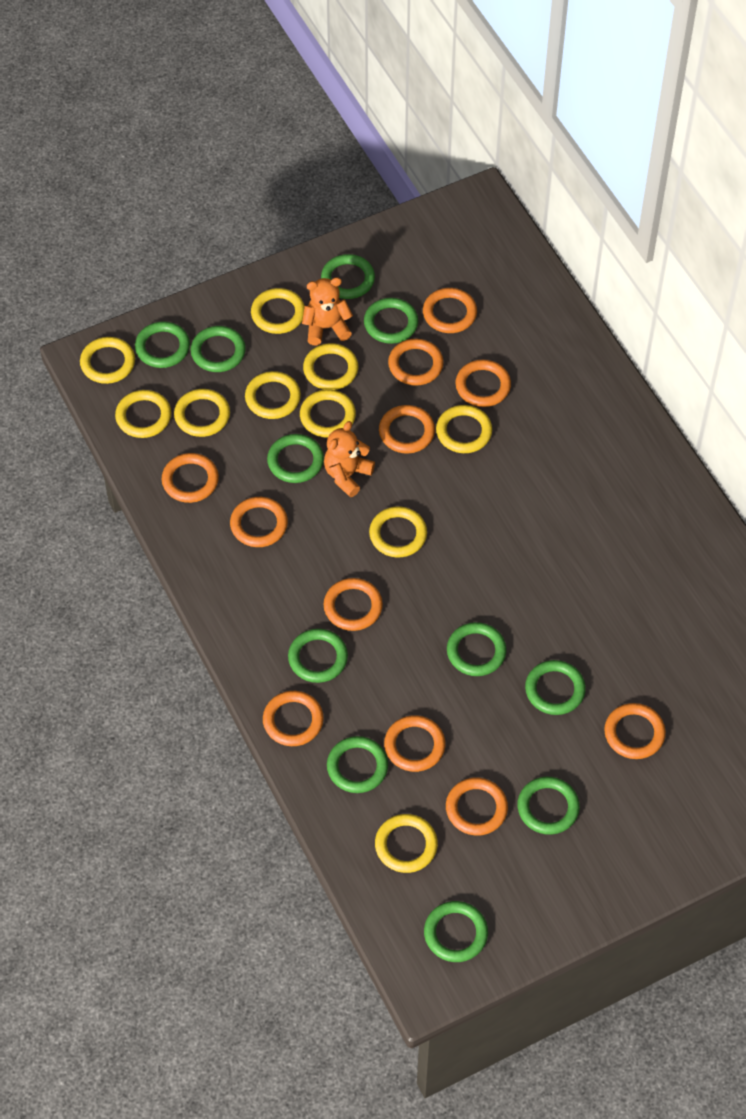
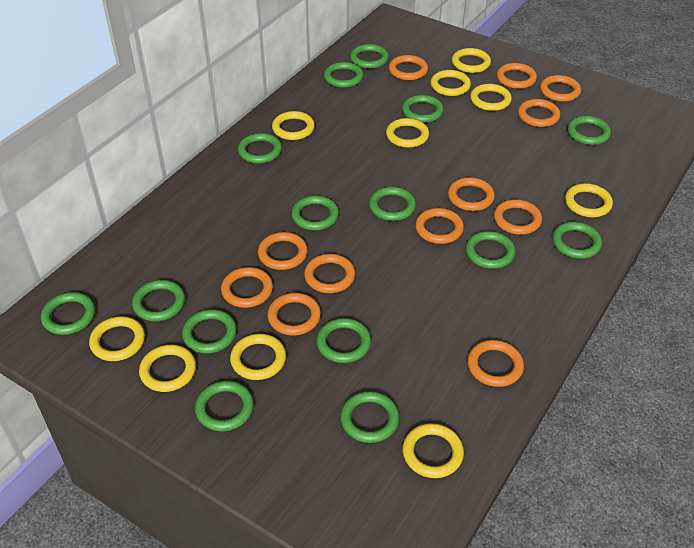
green ring: 11 -> 15
orange ring: 11 -> 12
orange teddy bear: 2 -> 0

